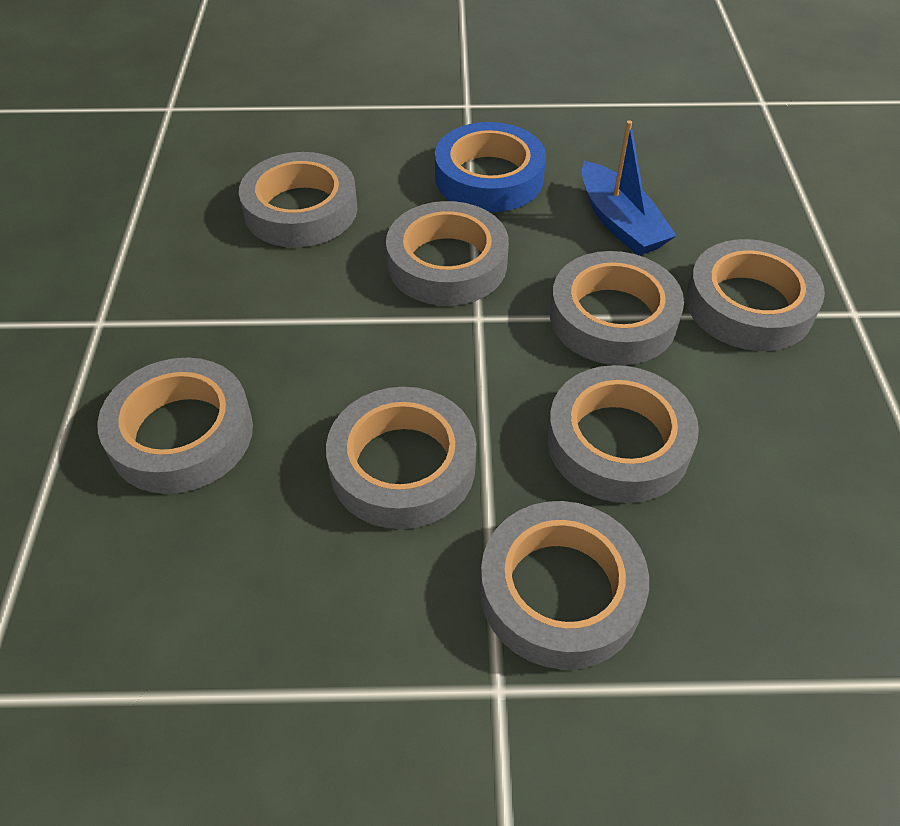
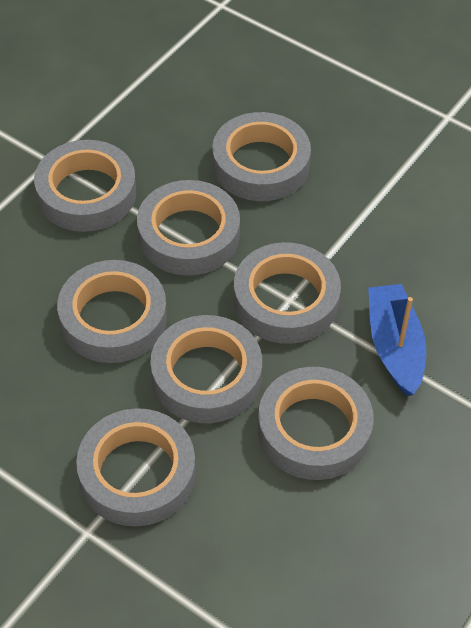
blue tape: 1 -> 0

